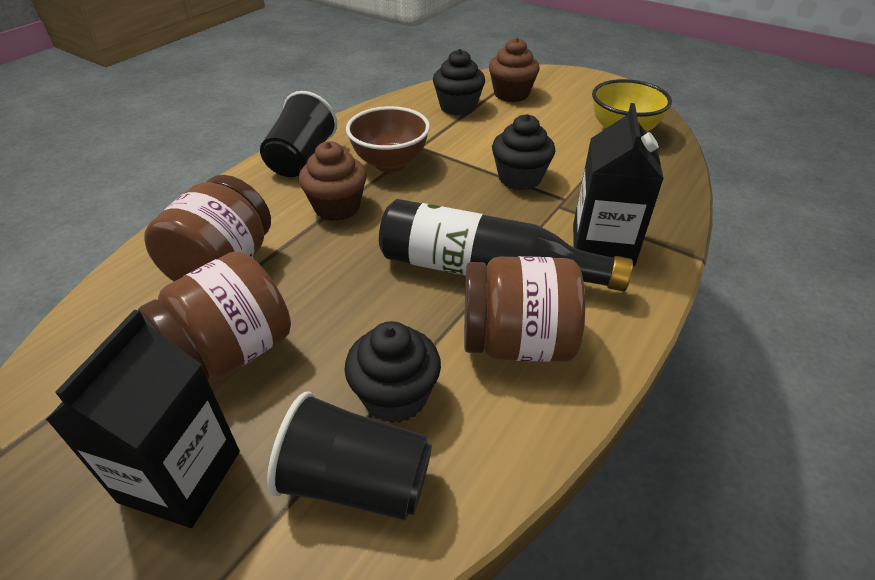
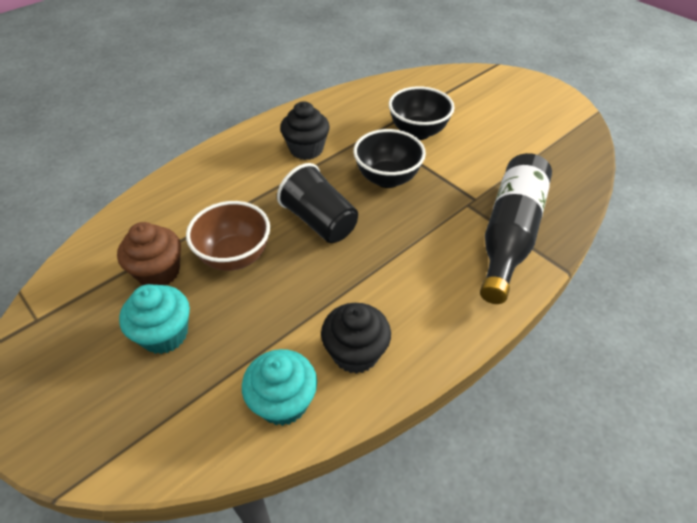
black bowl: 0 -> 2
black carton: 2 -> 0
black cup: 2 -> 1
black cupcake: 3 -> 2
brown cupcake: 2 -> 1
brown jar: 3 -> 0
turquoise cupcake: 0 -> 2
yellow bowl: 1 -> 0

